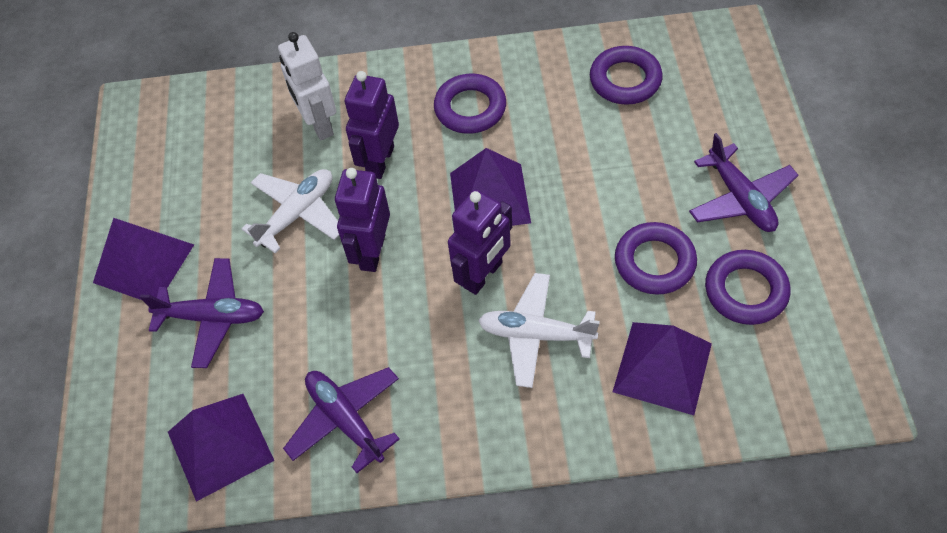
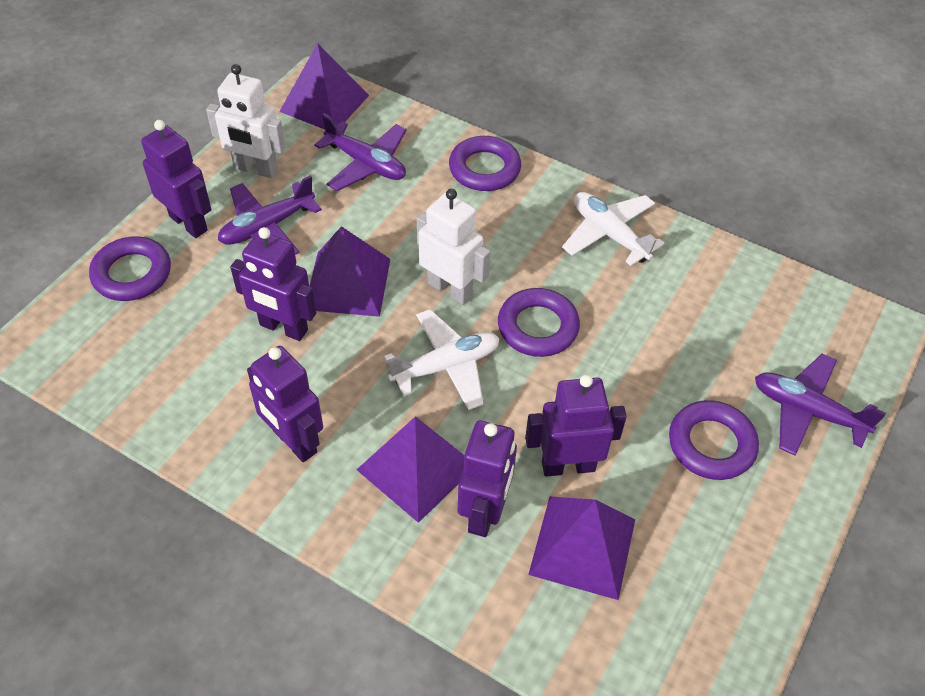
purple robot: 3 -> 5
white robot: 1 -> 2

